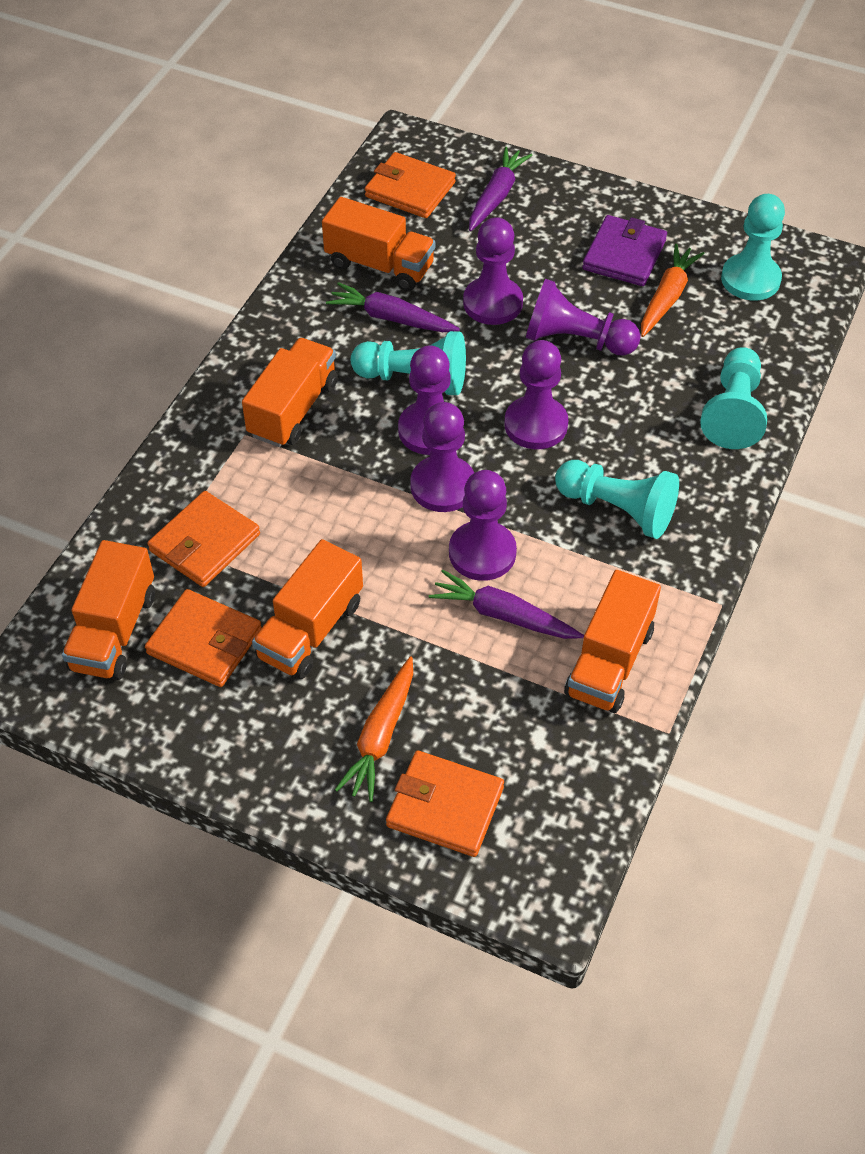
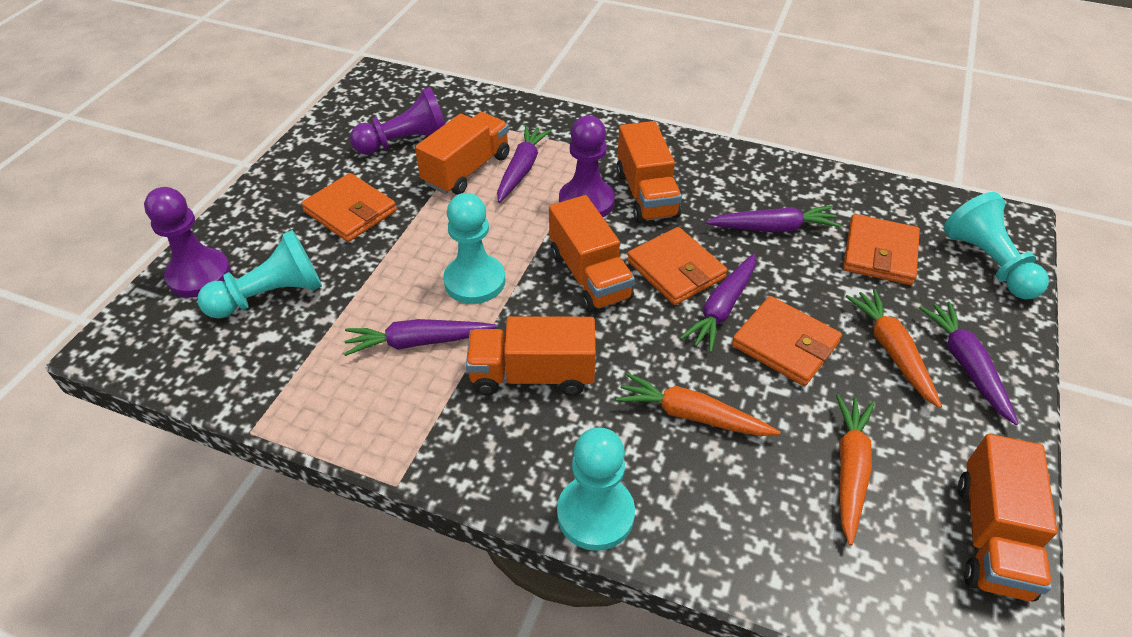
orange carrot: 2 -> 3
purple carrot: 3 -> 5
purple pawn: 6 -> 3
purple wallet: 1 -> 0

